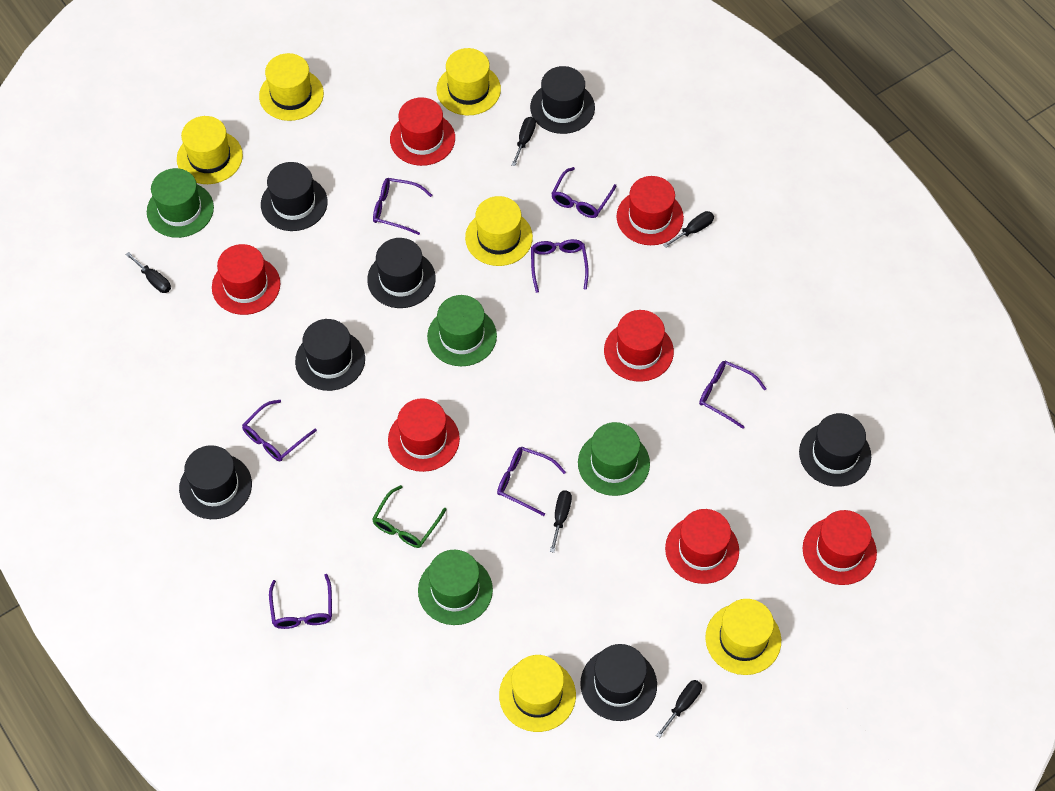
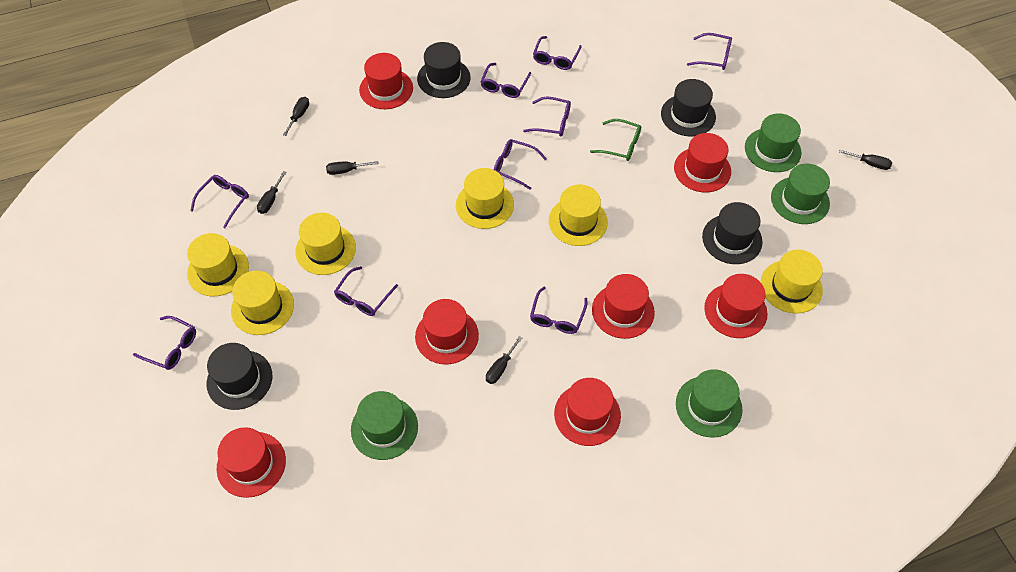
black hat: 7 -> 4
purple glasses: 7 -> 9

